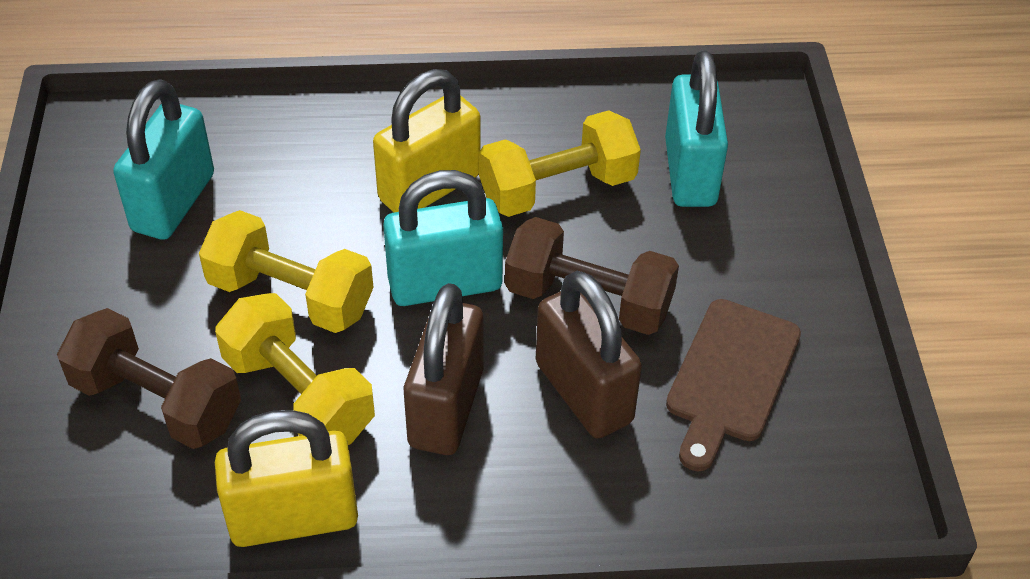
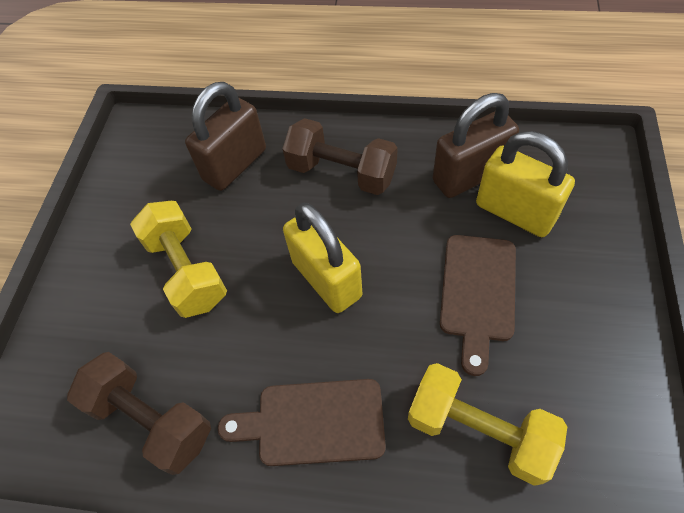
brown cutting board: 1 -> 2
turquoise padlock: 3 -> 0
yellow dumbbell: 3 -> 2

